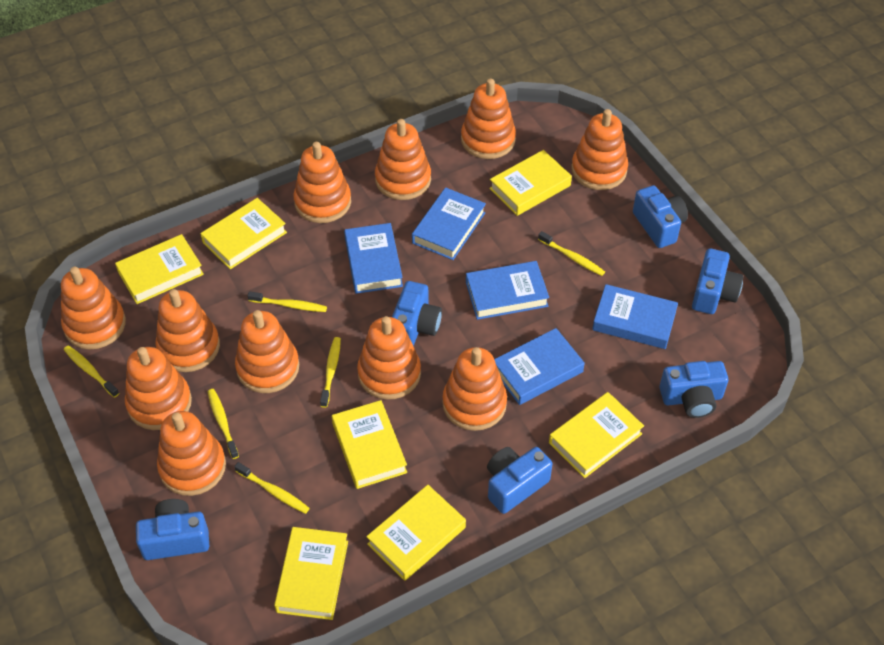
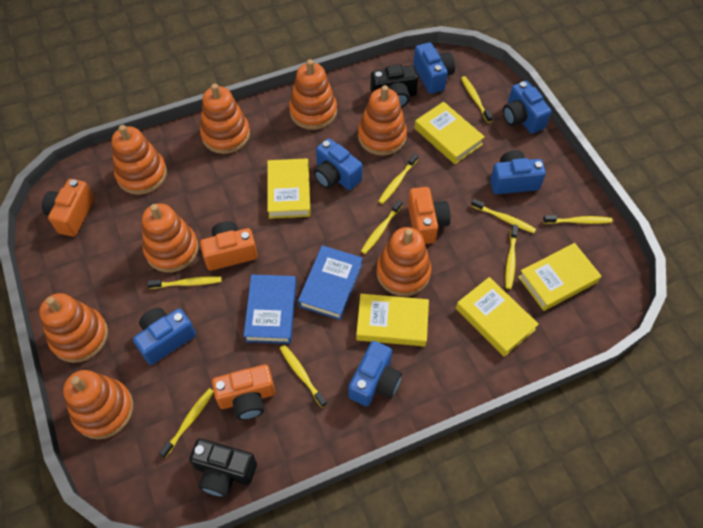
black camera: 0 -> 2
blue book: 5 -> 2
orange camera: 0 -> 4
orange stacking toy: 11 -> 8
yellow book: 7 -> 5
yellow toothbrush: 6 -> 9

